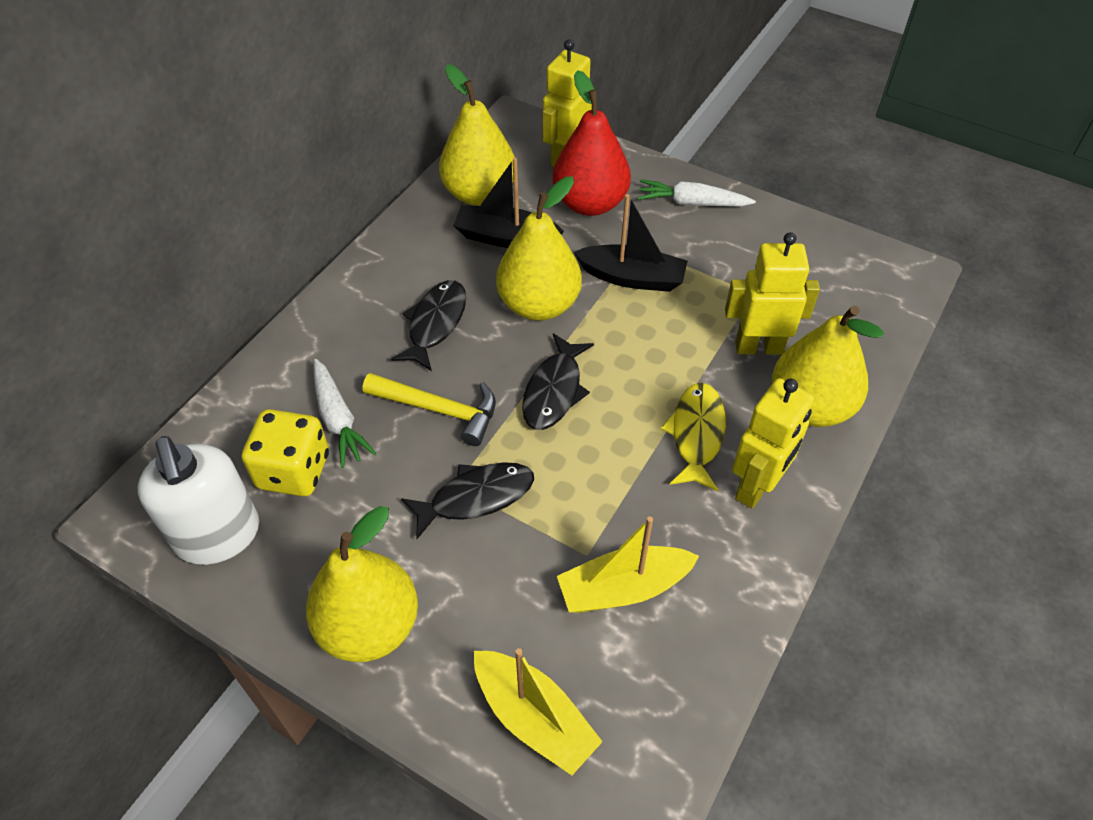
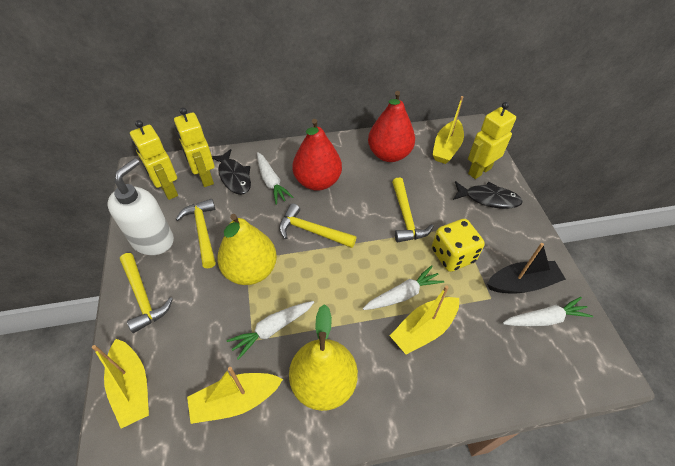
black boat: 2 -> 1
black fish: 3 -> 2
red pear: 1 -> 2
white carrot: 2 -> 4
yellow boat: 2 -> 4
yellow fish: 1 -> 0
yellow hammer: 1 -> 4
yellow pear: 4 -> 2

